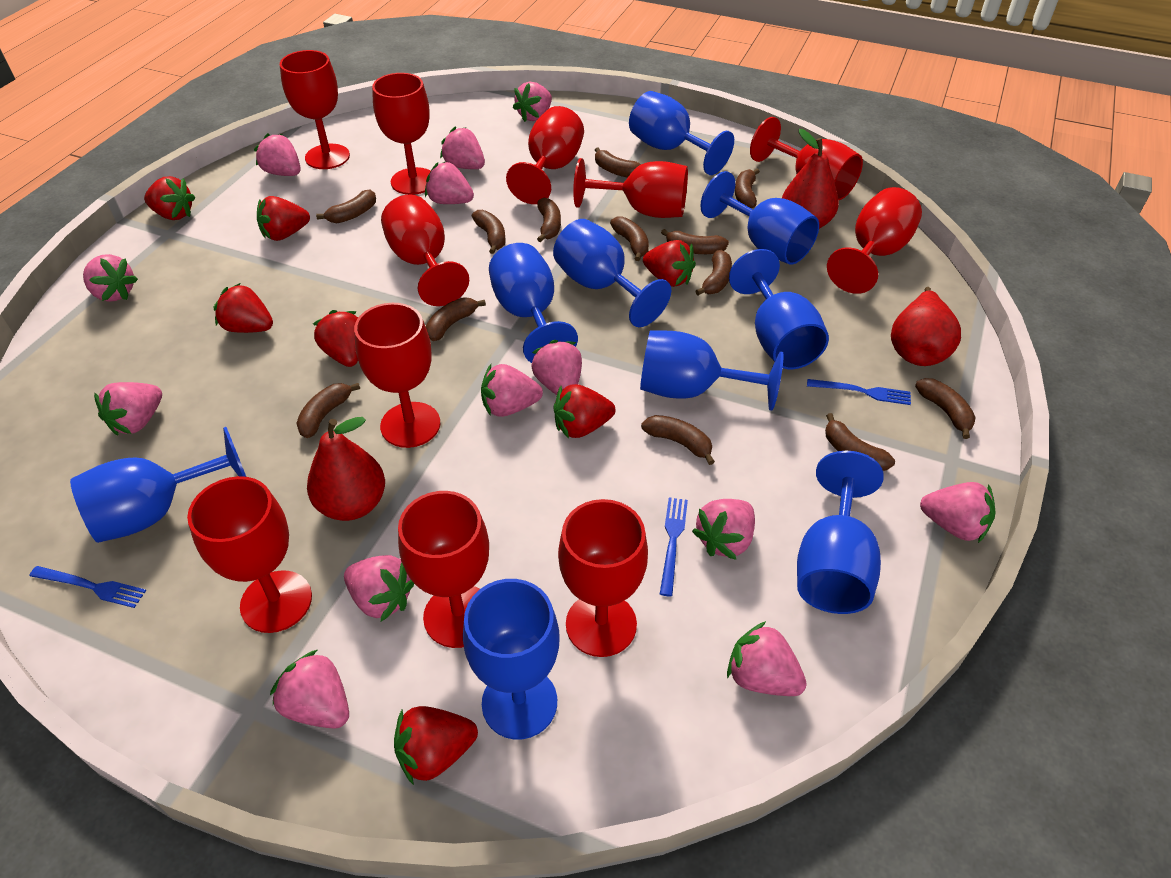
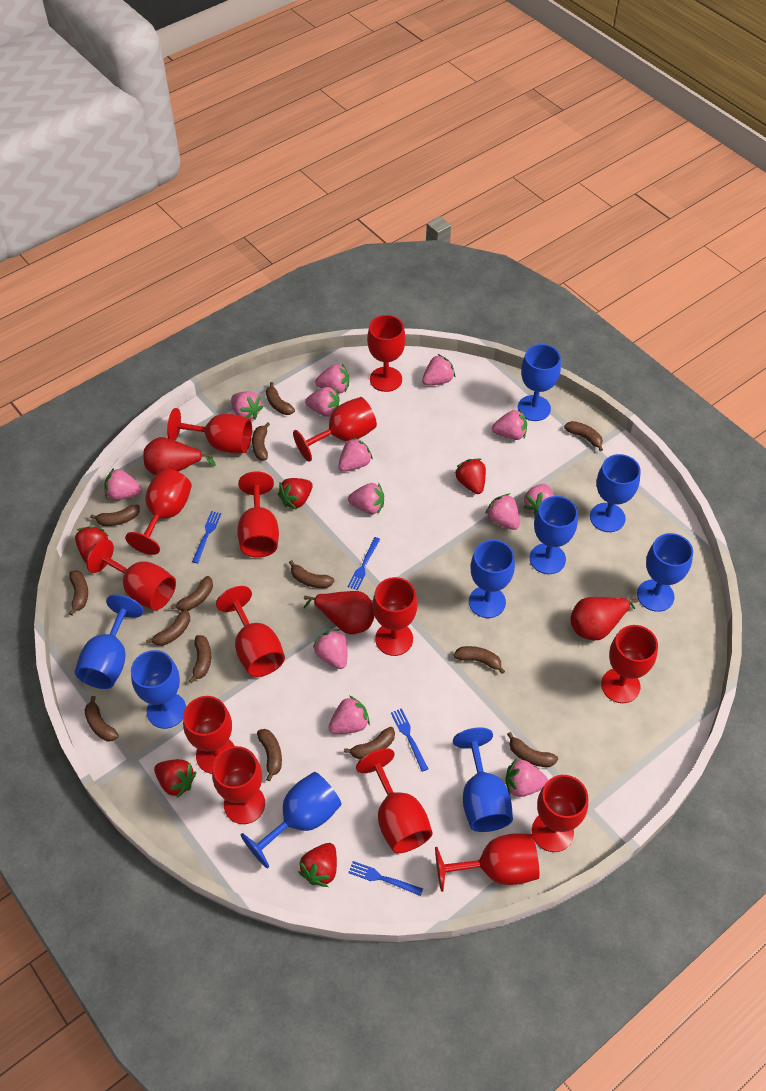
blue fork: 3 -> 4
brown banana: 13 -> 14
red goblet: 11 -> 14
red strawberry: 7 -> 5

